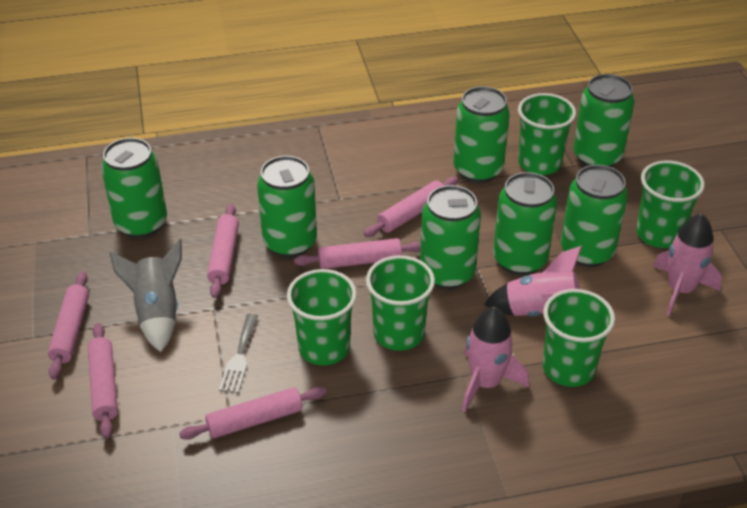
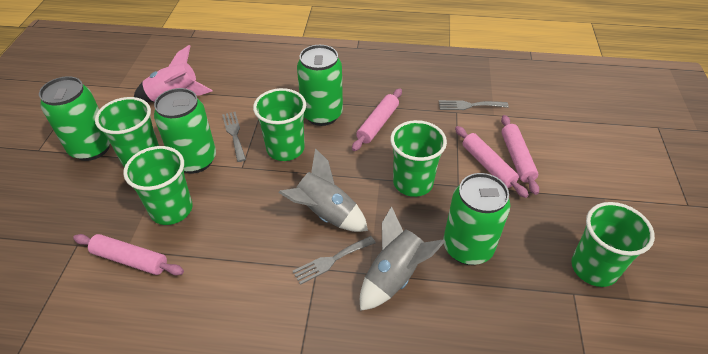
green can: 7 -> 4
grey fork: 1 -> 3
grey rocket: 1 -> 2
pink rocket: 3 -> 1
pink rolling pin: 6 -> 4

